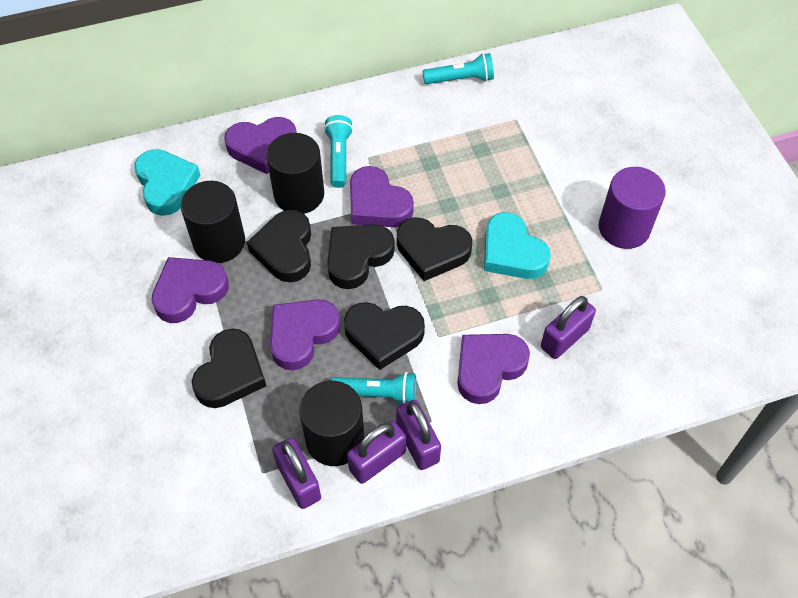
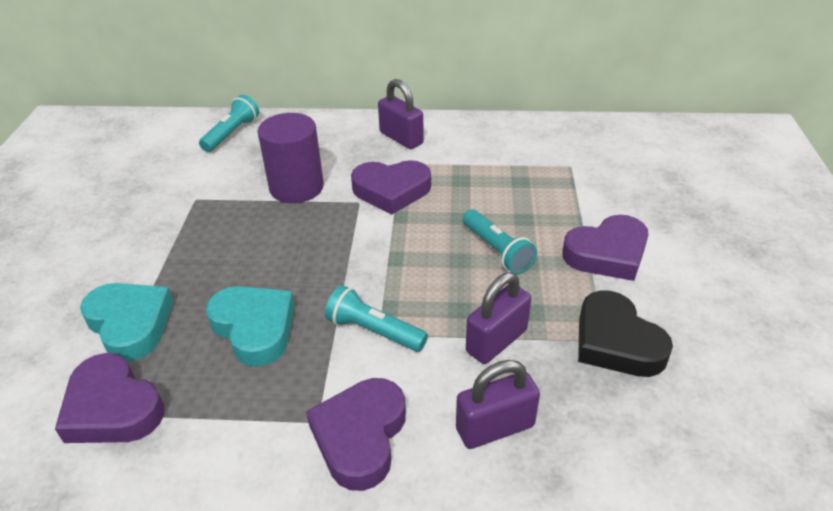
black cylinder: 3 -> 0
black heart: 5 -> 1
purple heart: 5 -> 4
purple padlock: 4 -> 3

